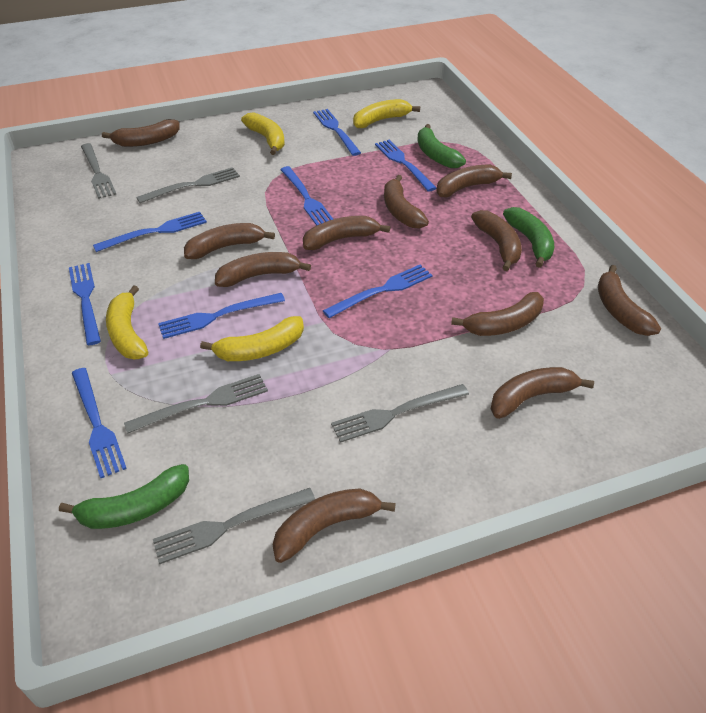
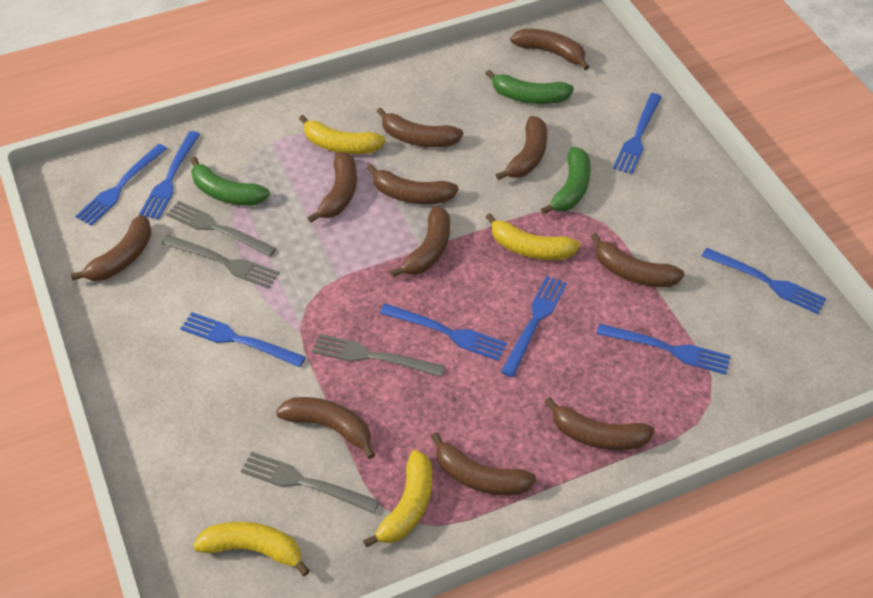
grey fork: 5 -> 4

